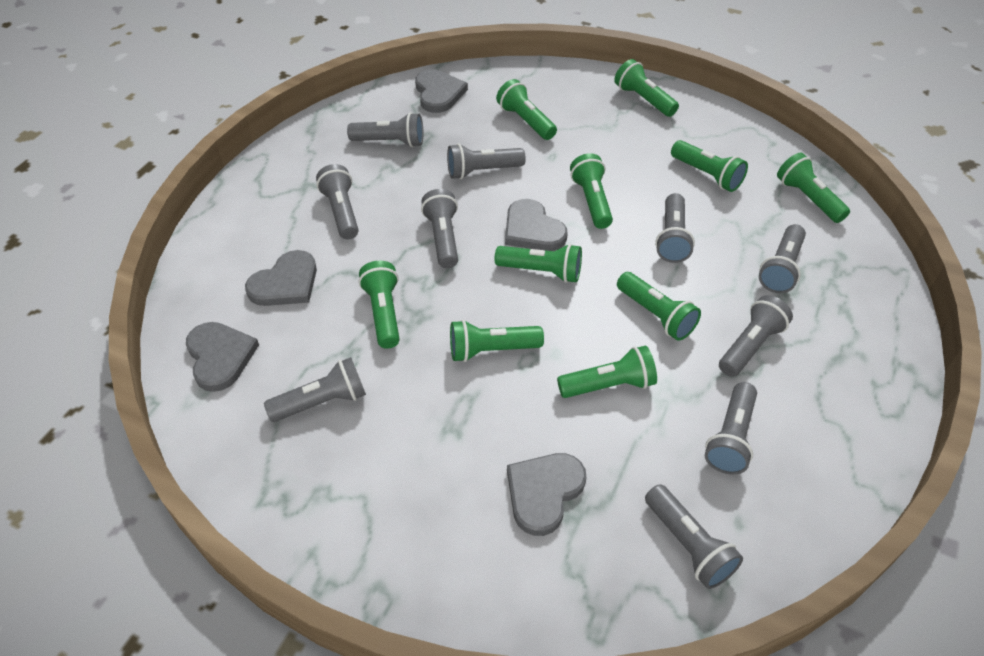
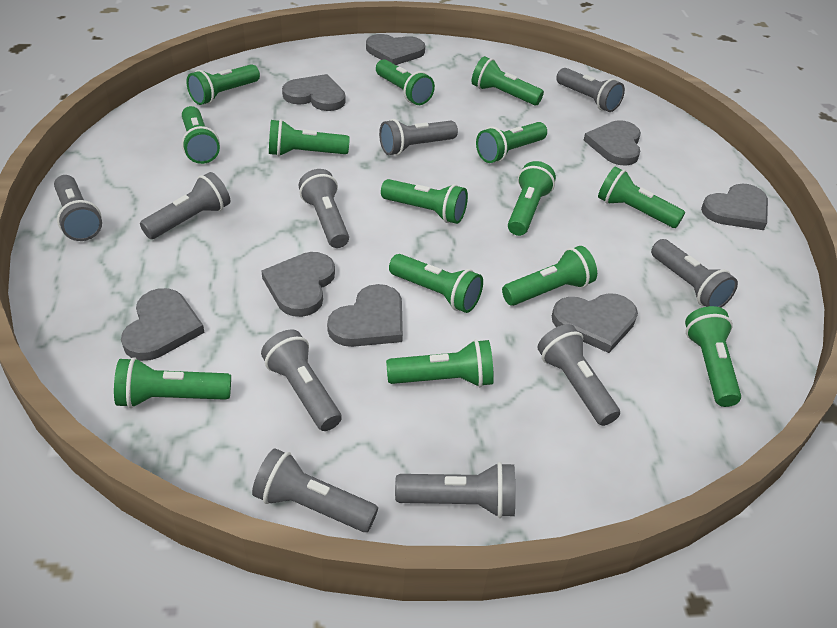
green flashlight: 10 -> 14
grey heart: 5 -> 8

